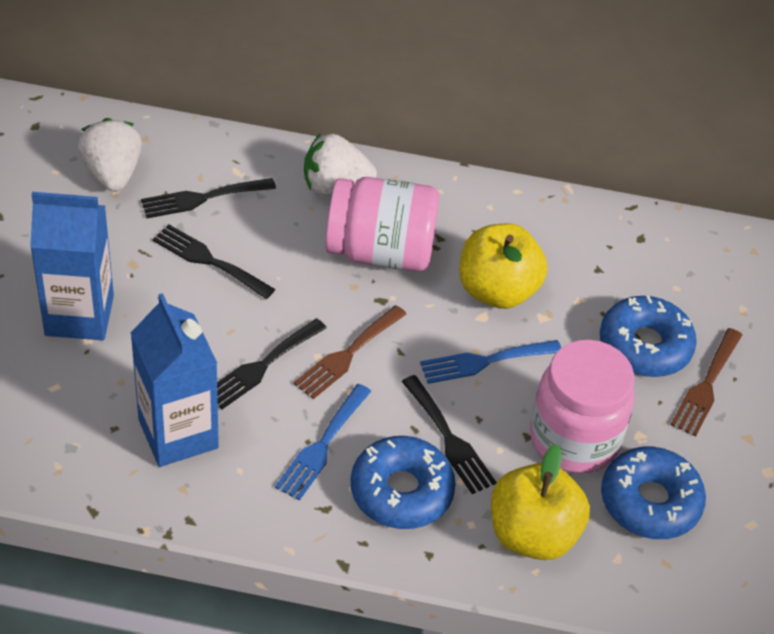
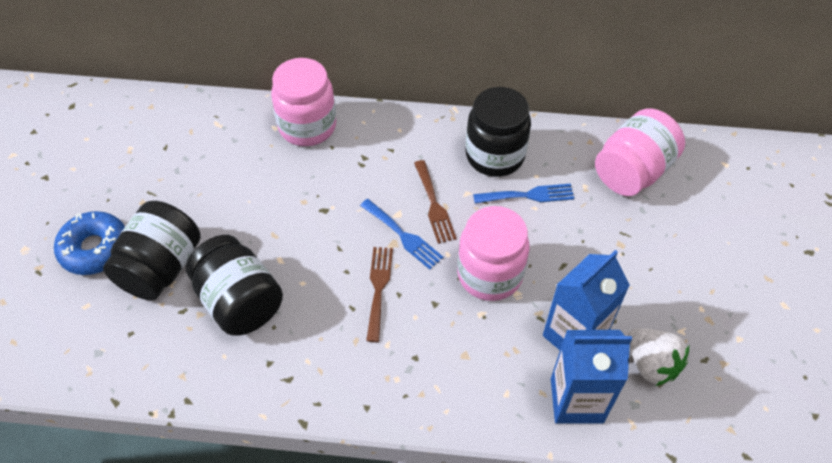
black fork: 4 -> 0
black jar: 0 -> 3
blue donut: 3 -> 1
pink jar: 2 -> 3
white strawberry: 2 -> 1
yellow apple: 2 -> 0

